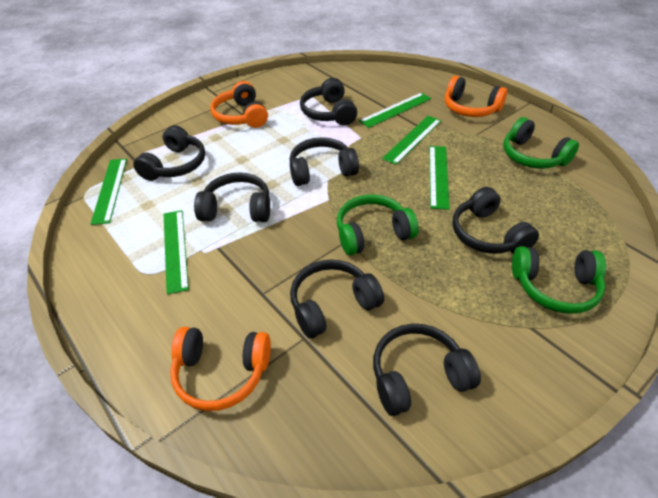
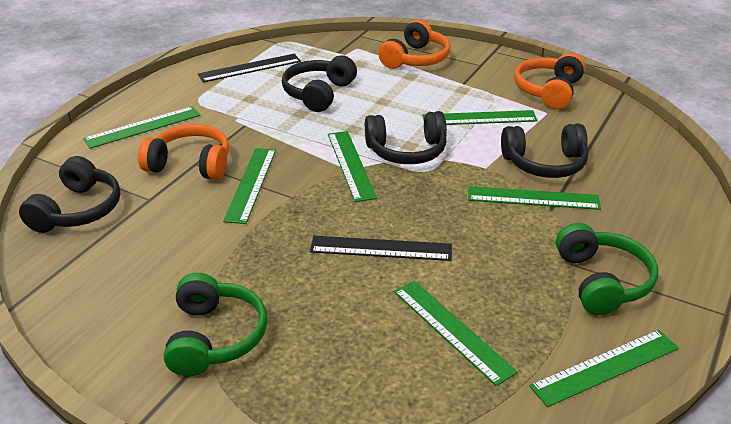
black headphones: 7 -> 4
black ruler: 0 -> 2
green headphones: 3 -> 2
green ruler: 5 -> 7

